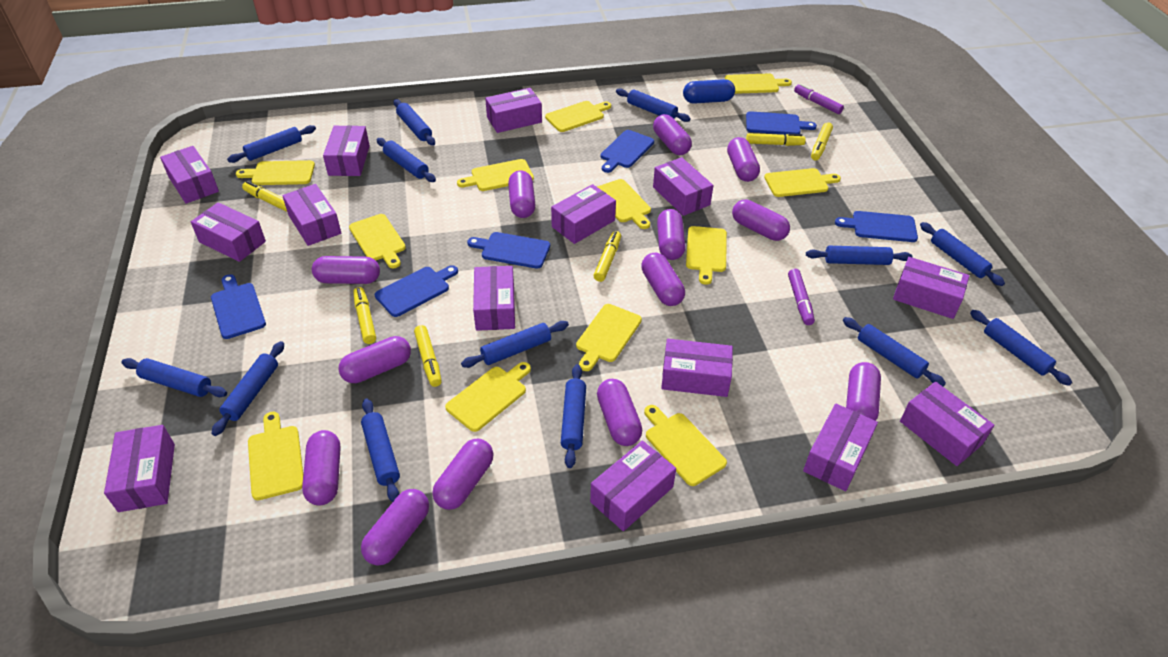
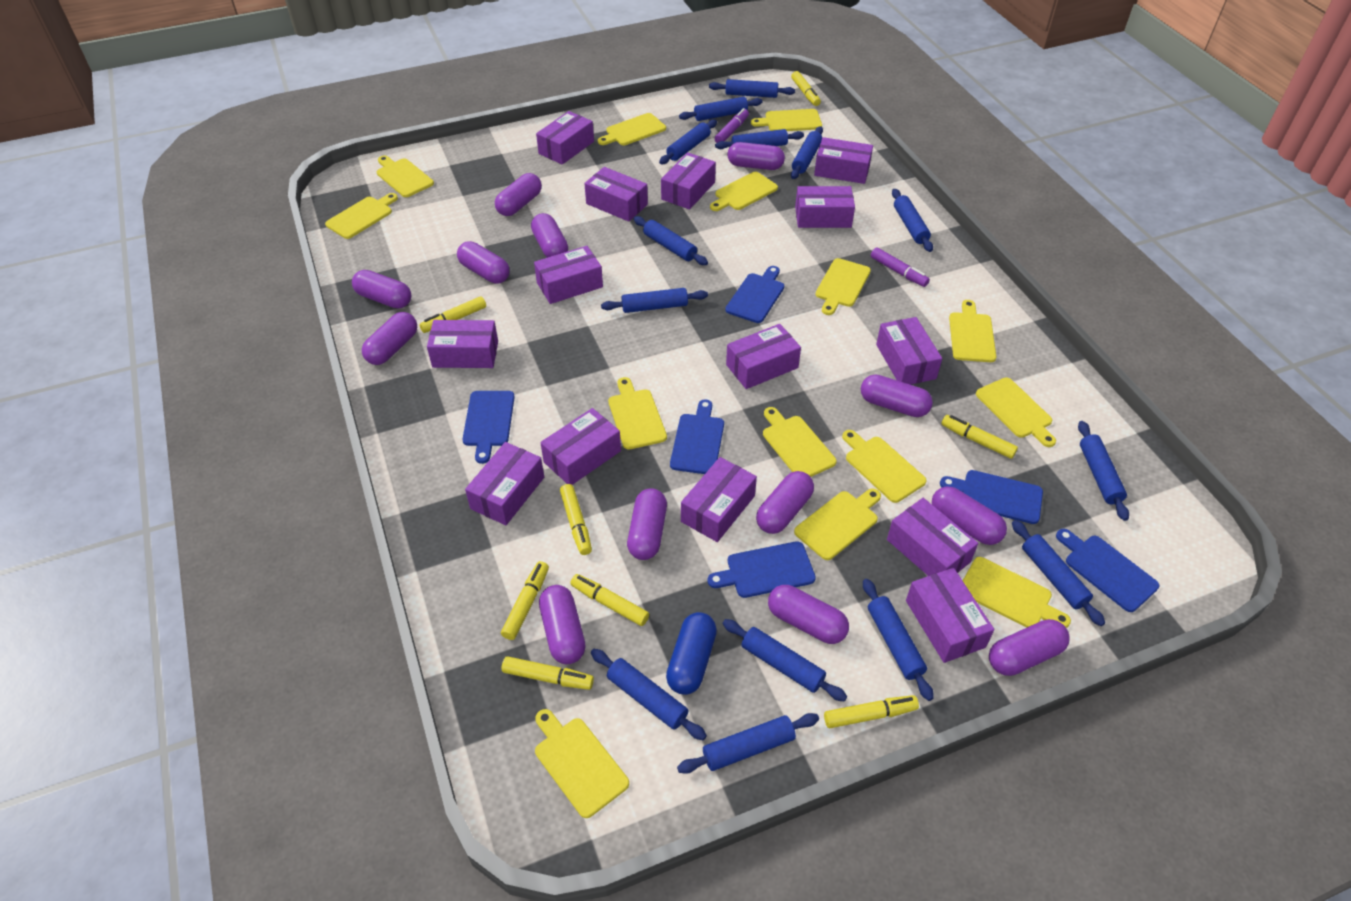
blue rolling pin: 13 -> 14
yellow cutting board: 12 -> 14
yellow marker: 6 -> 8

